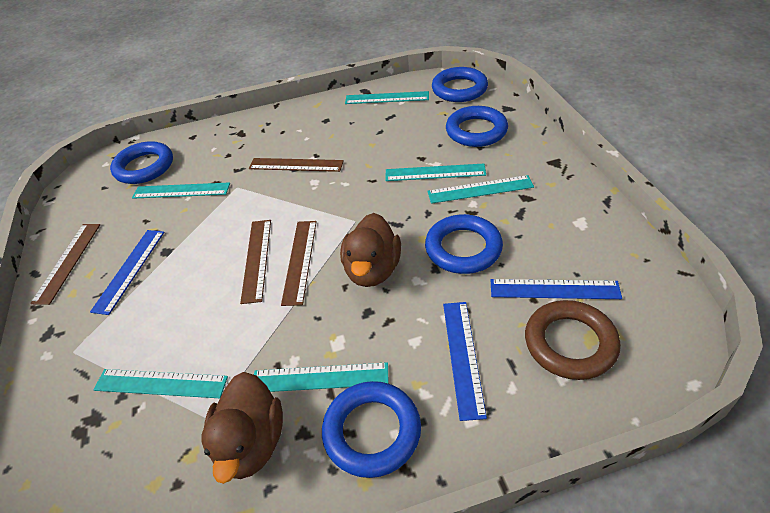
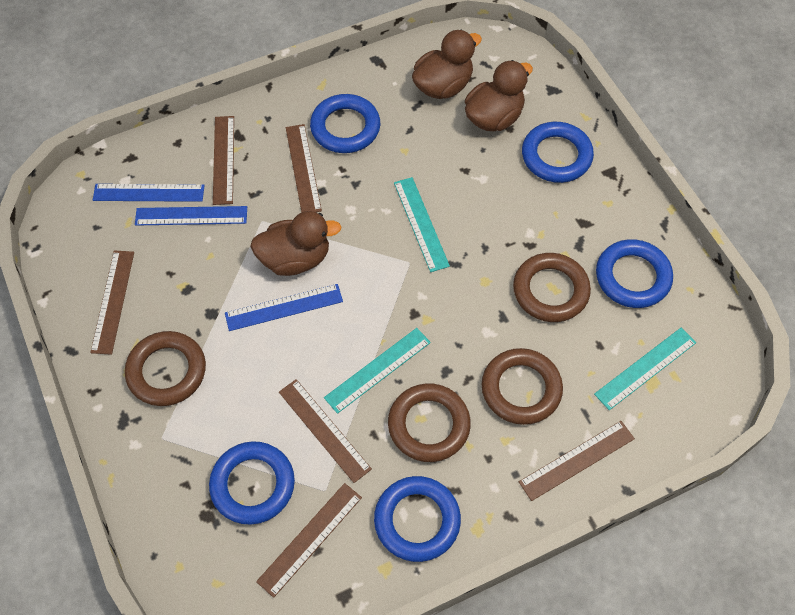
brown duck: 2 -> 3
brown ring: 1 -> 4
brown ruler: 4 -> 6
turquoise ruler: 6 -> 3

